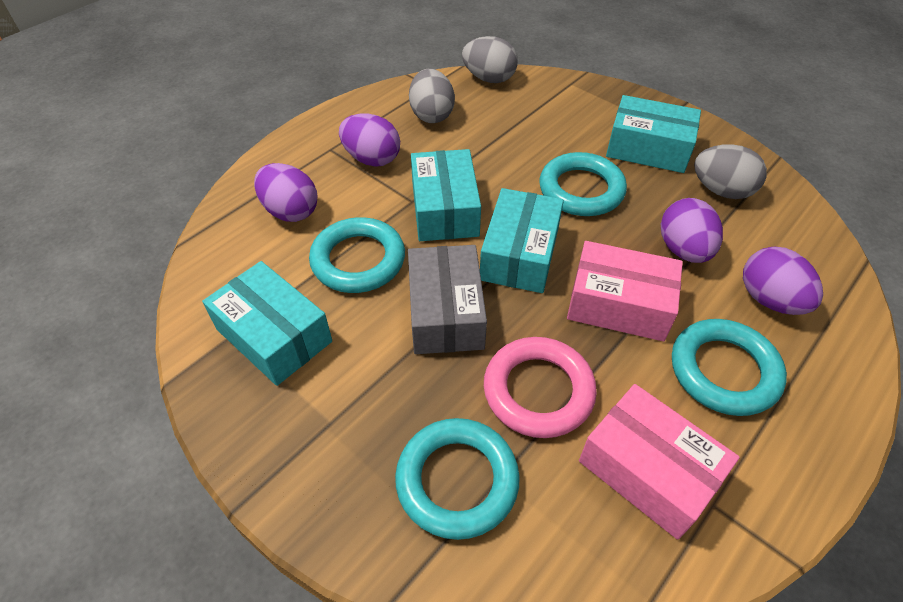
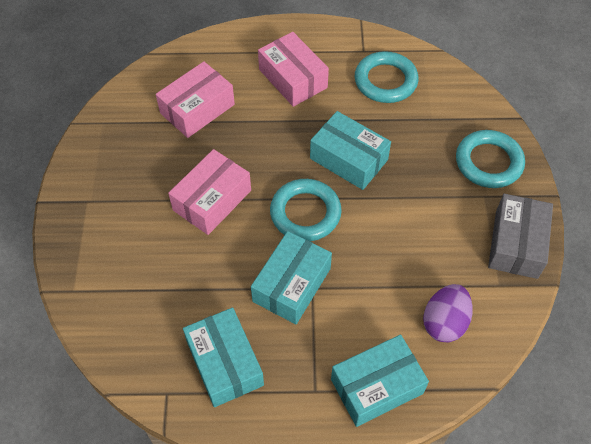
grey egg: 3 -> 0
pink box: 2 -> 3
pink ring: 1 -> 0
purple egg: 4 -> 1
turquoise ring: 4 -> 3

